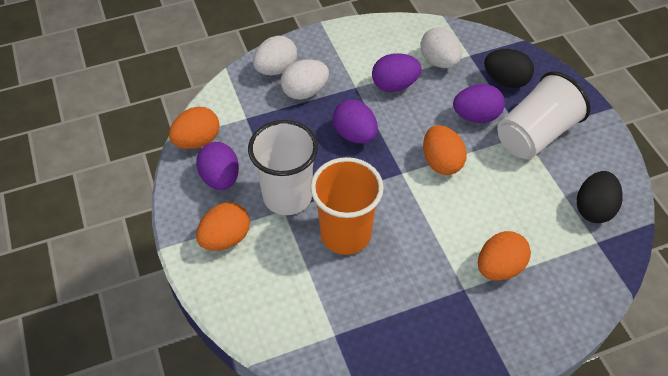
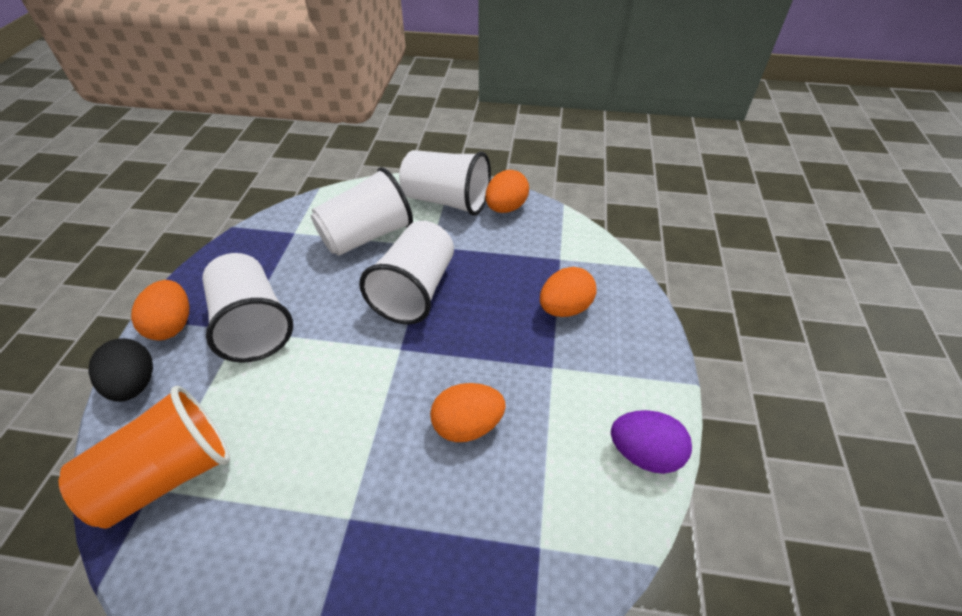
black egg: 2 -> 1
purple egg: 4 -> 1
white cup: 2 -> 4
white egg: 3 -> 0

